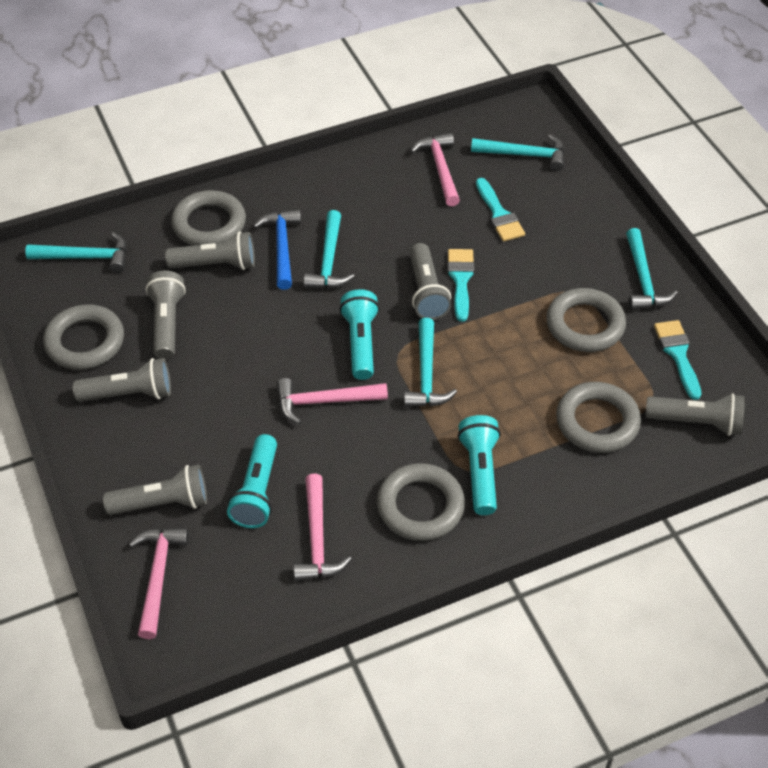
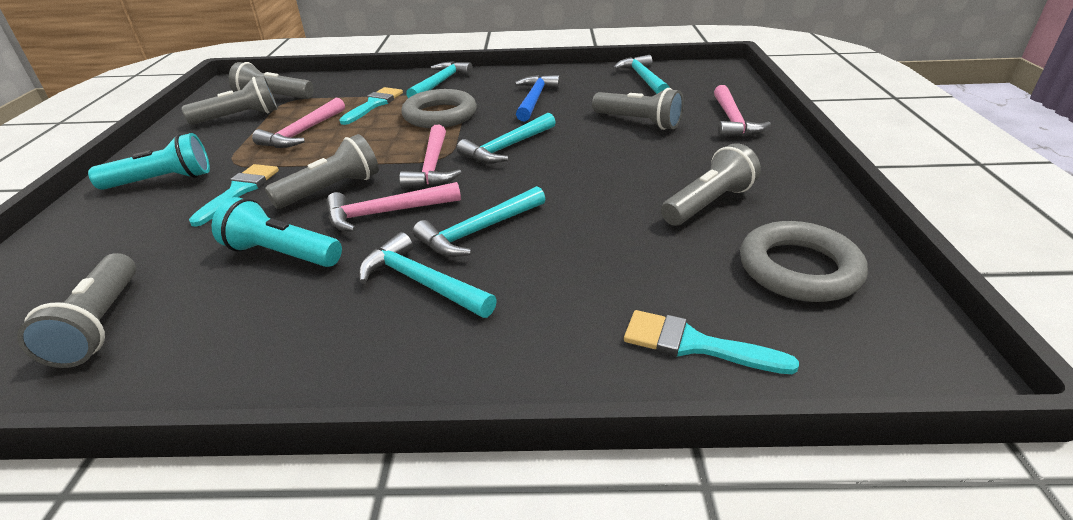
grey ring: 5 -> 2
turquoise flashlight: 3 -> 2

